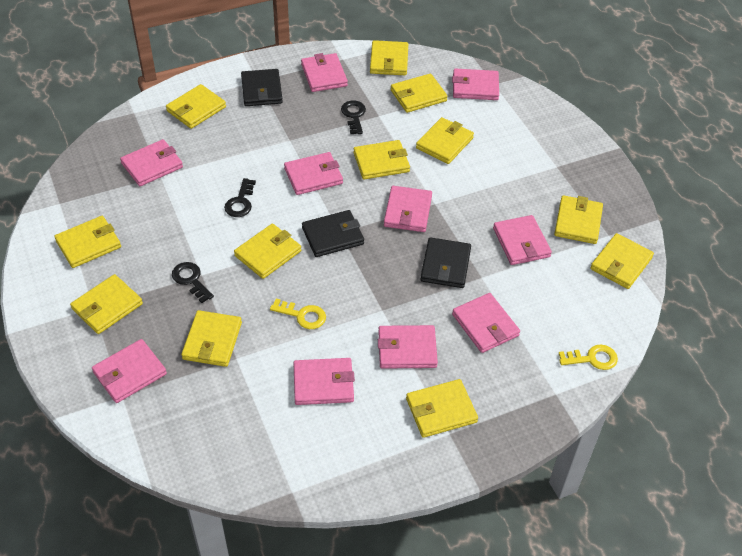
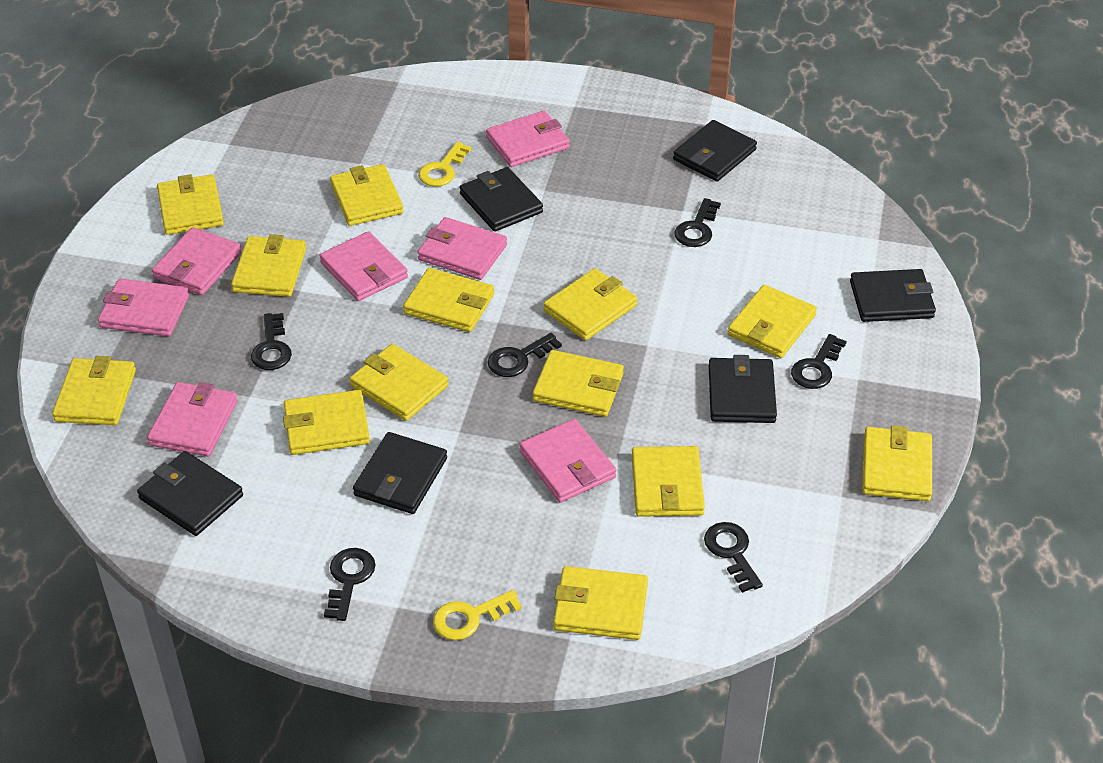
black key: 3 -> 6
black wallet: 3 -> 6
pink wallet: 10 -> 7
yellow wallet: 12 -> 13

